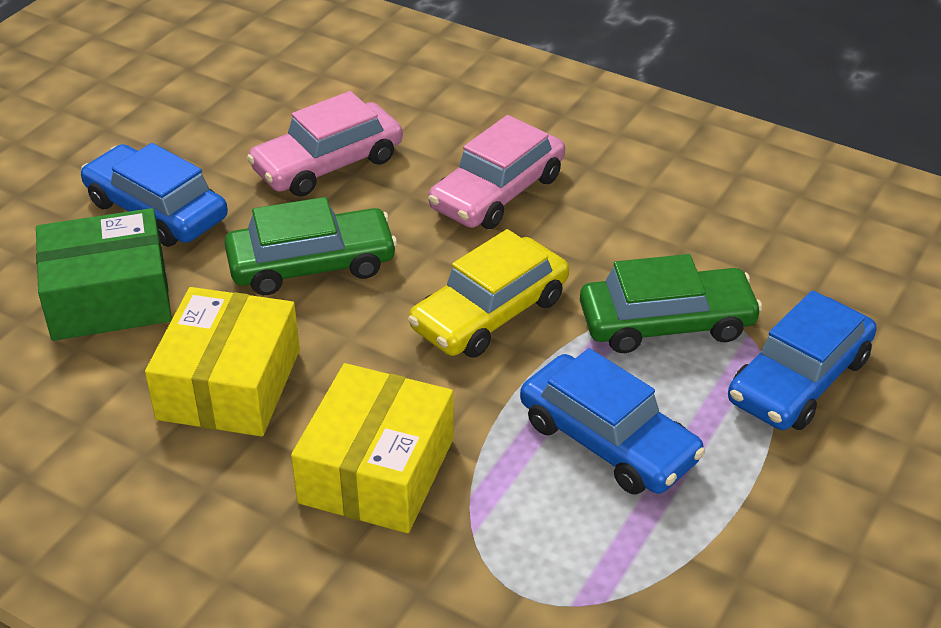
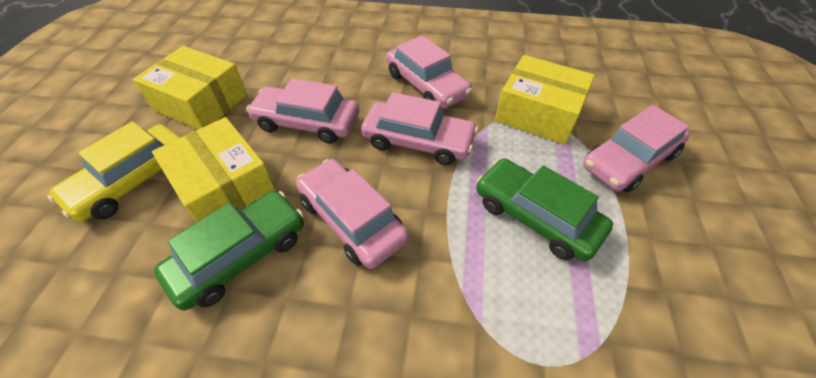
blue car: 3 -> 0
green box: 1 -> 0
pink car: 2 -> 5
yellow box: 2 -> 3

